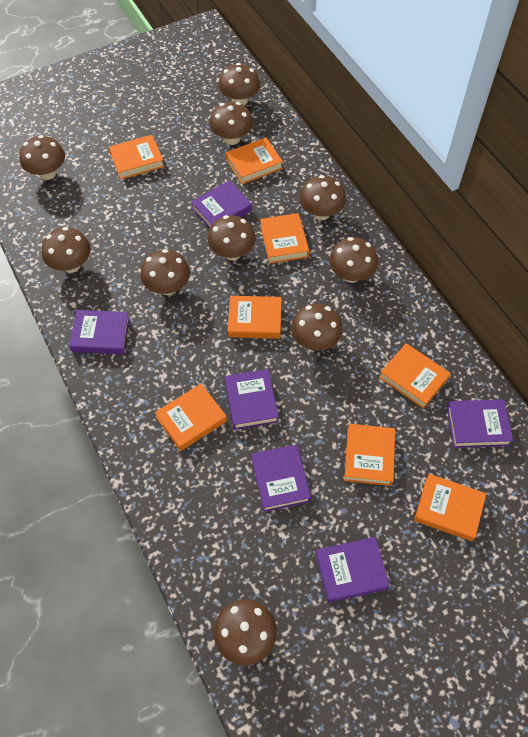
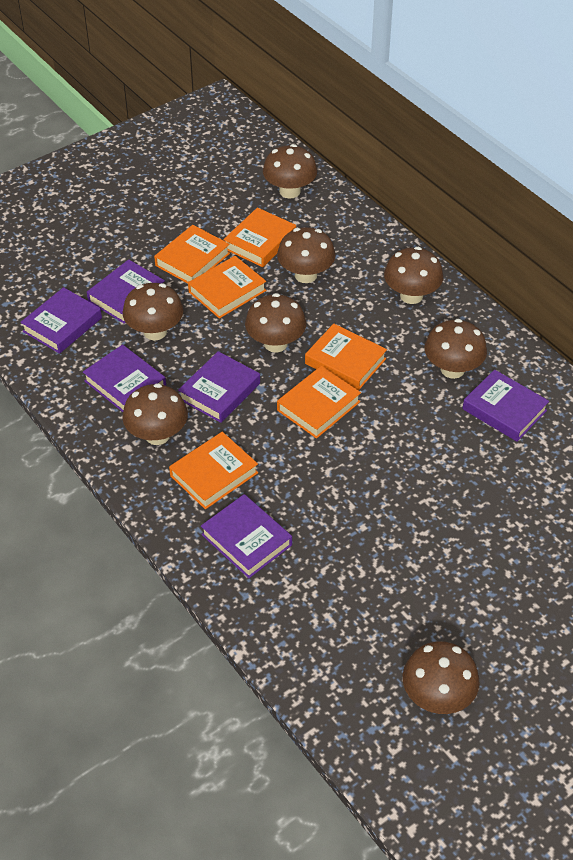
brown mushroom: 10 -> 8
orange book: 8 -> 6

